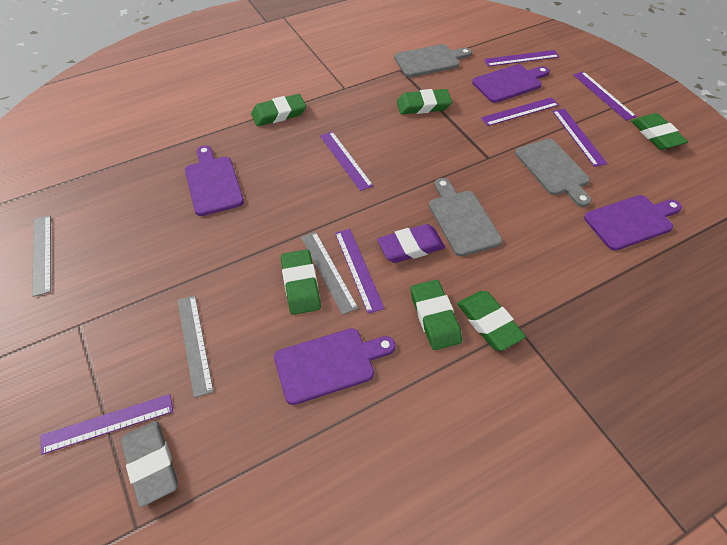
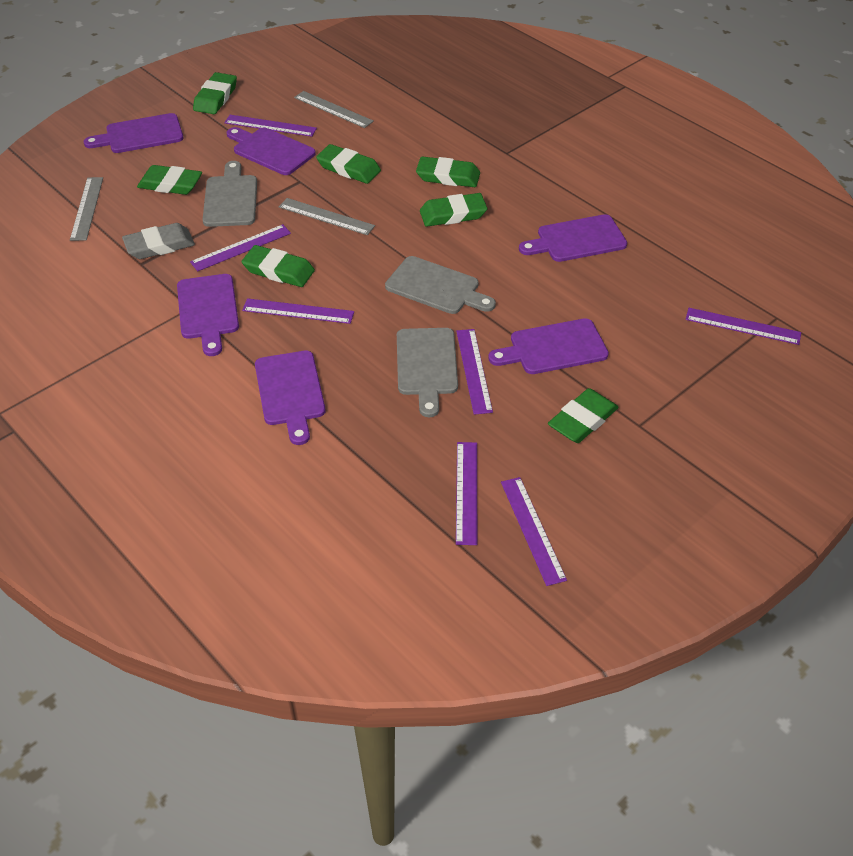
green eraser: 6 -> 7
purple cutting board: 4 -> 6
purple eraser: 1 -> 0

